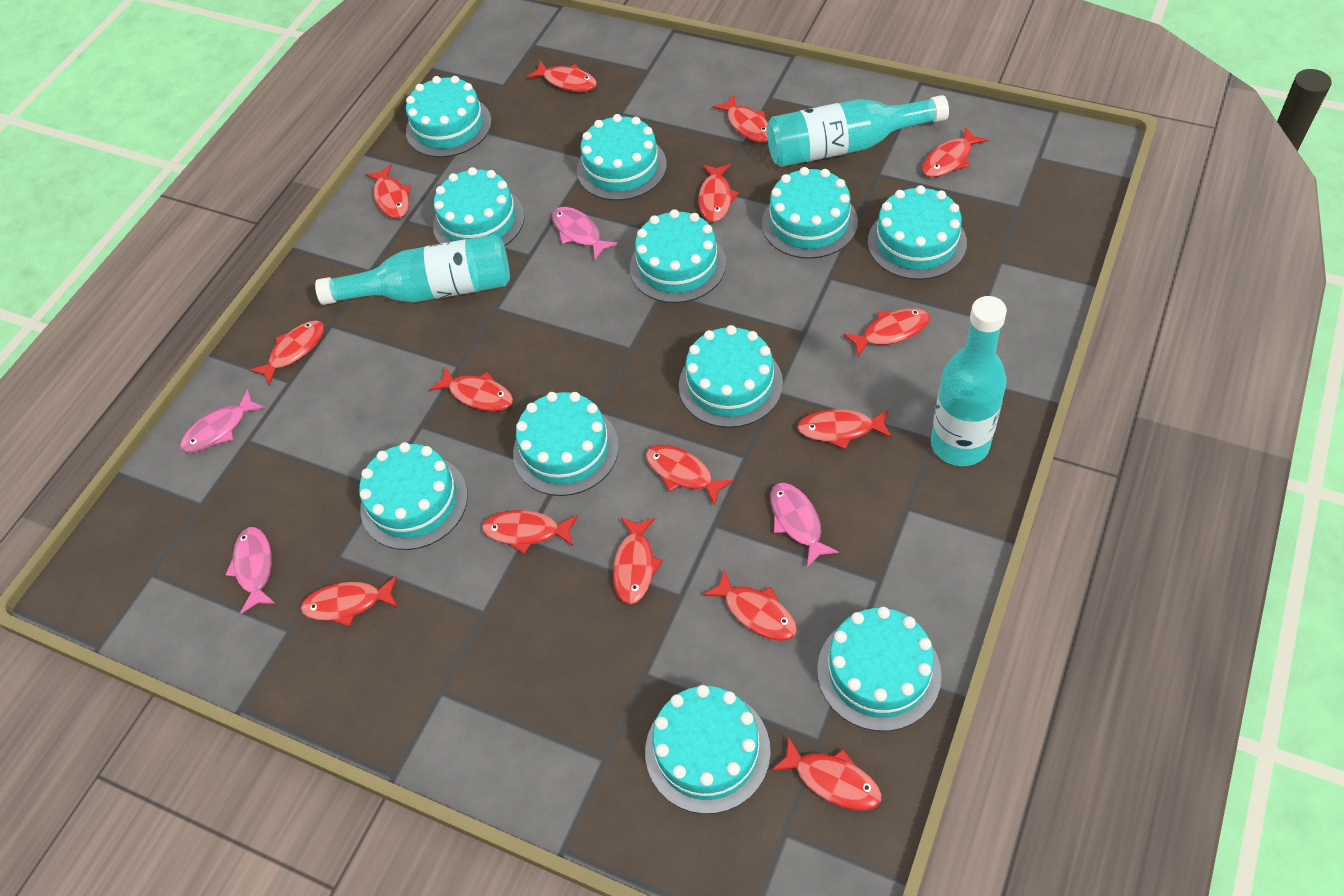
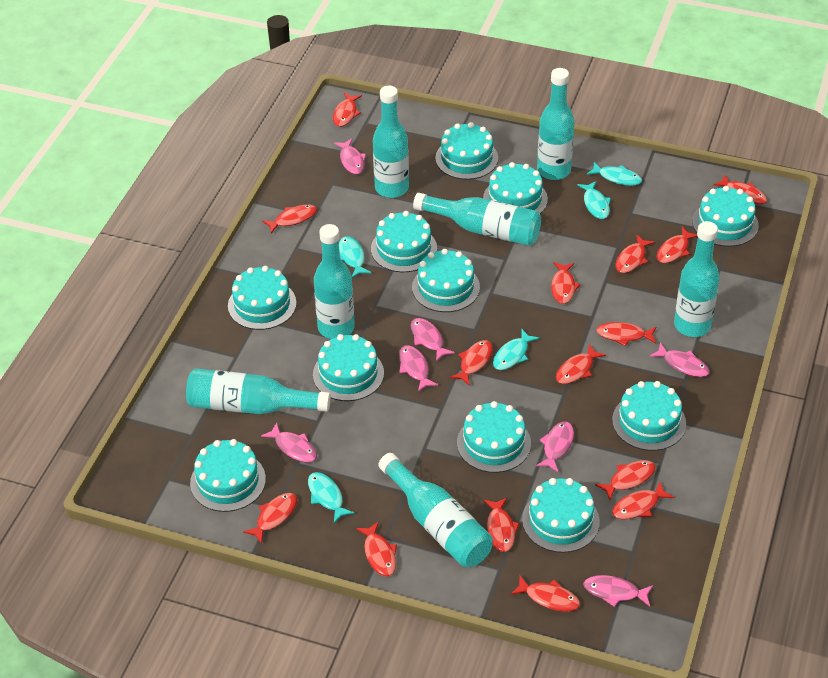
pink fish: 4 -> 7
turquoise bottle: 3 -> 7
turquoise fish: 0 -> 5

